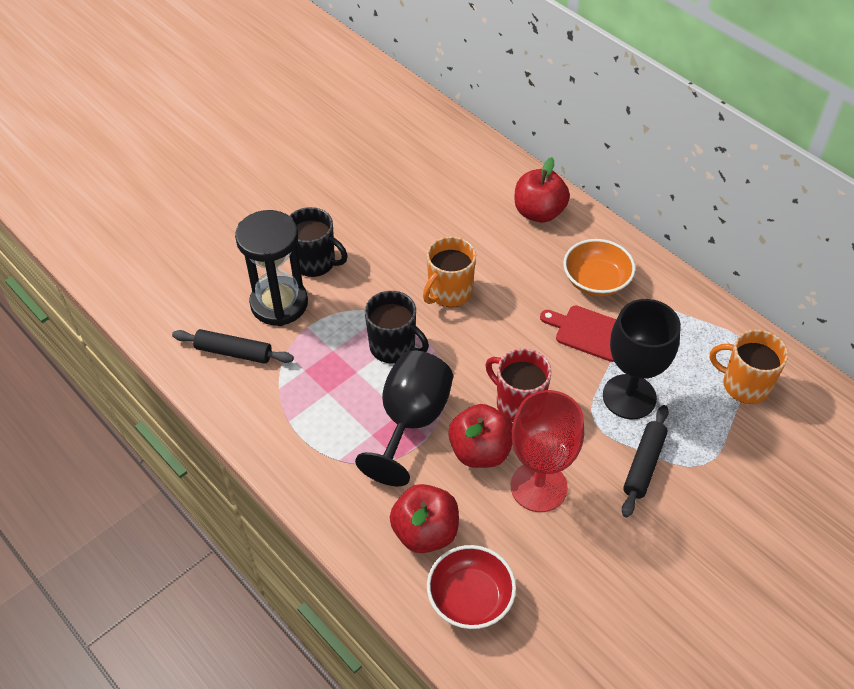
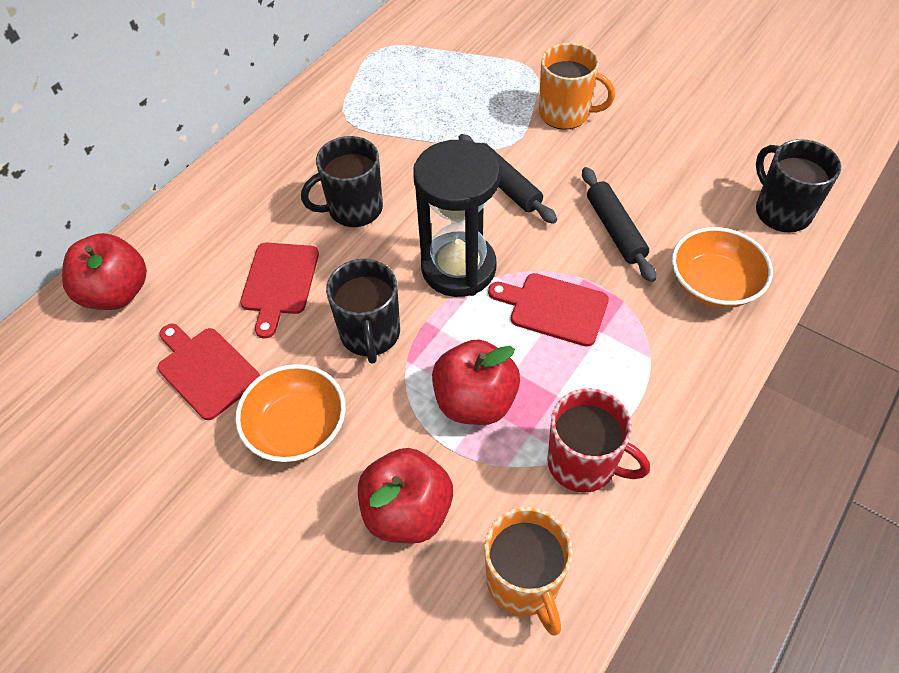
black goblet: 2 -> 0
black mug: 2 -> 3
orange bowl: 1 -> 2
red bowl: 1 -> 0
red cutting board: 1 -> 3
red goblet: 1 -> 0

